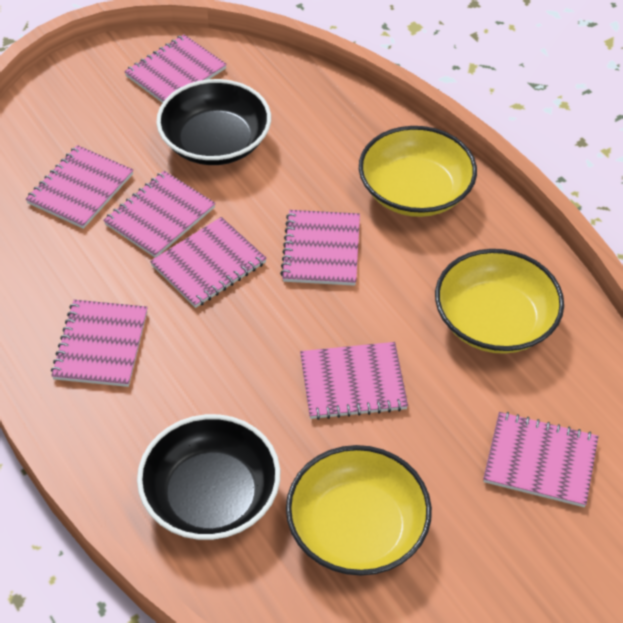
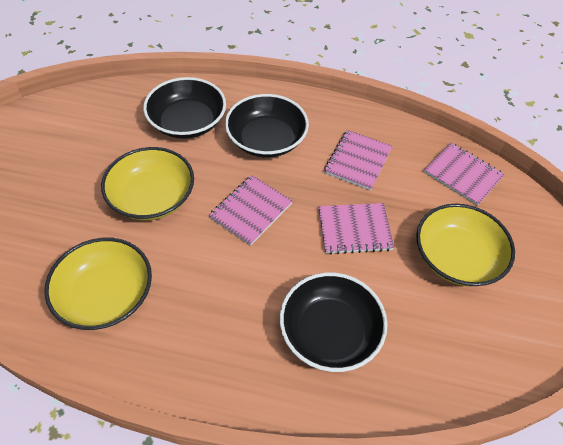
black bowl: 2 -> 3
pink notebook: 8 -> 4

